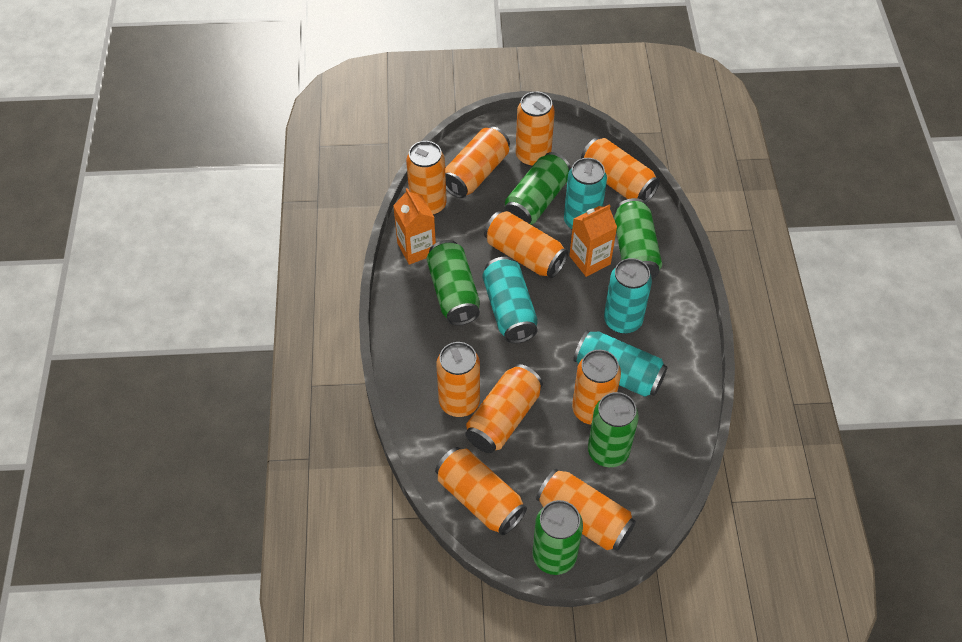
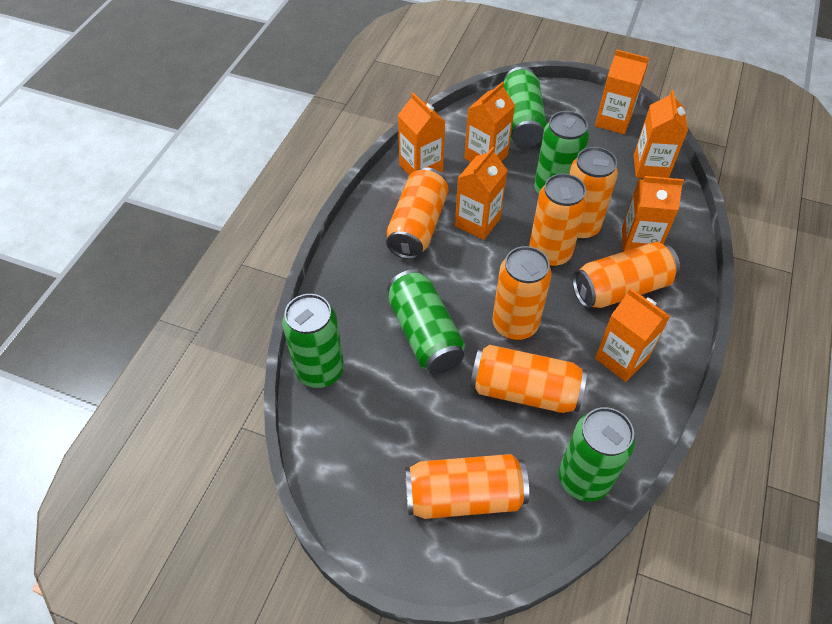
orange can: 10 -> 7
orange carton: 2 -> 7
turquoise can: 4 -> 0

